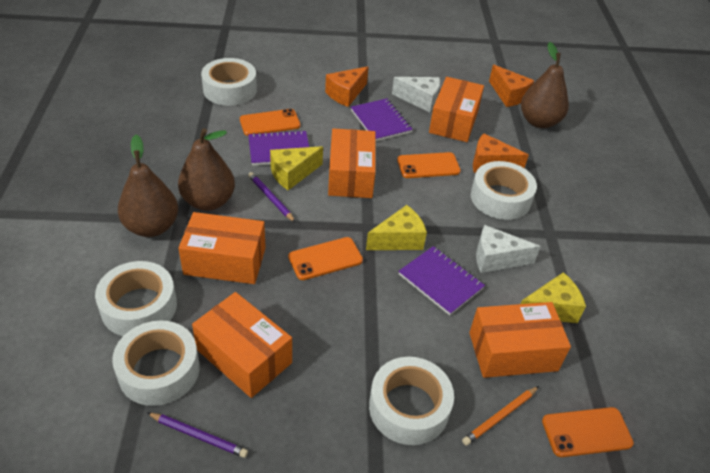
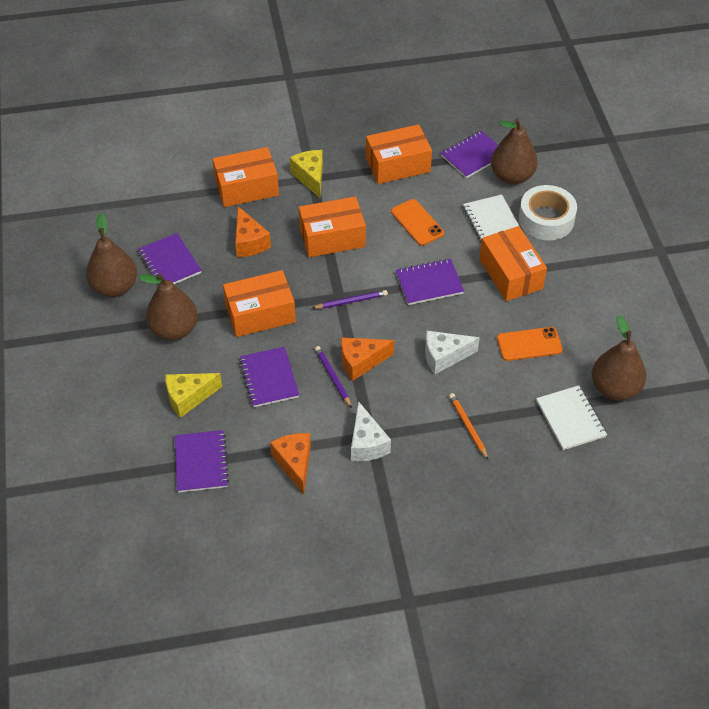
brown pear: 3 -> 4
orange phone: 4 -> 2
purple notebook: 3 -> 5
white notebook: 0 -> 2
white tape: 5 -> 1
yellow cheese: 3 -> 2

